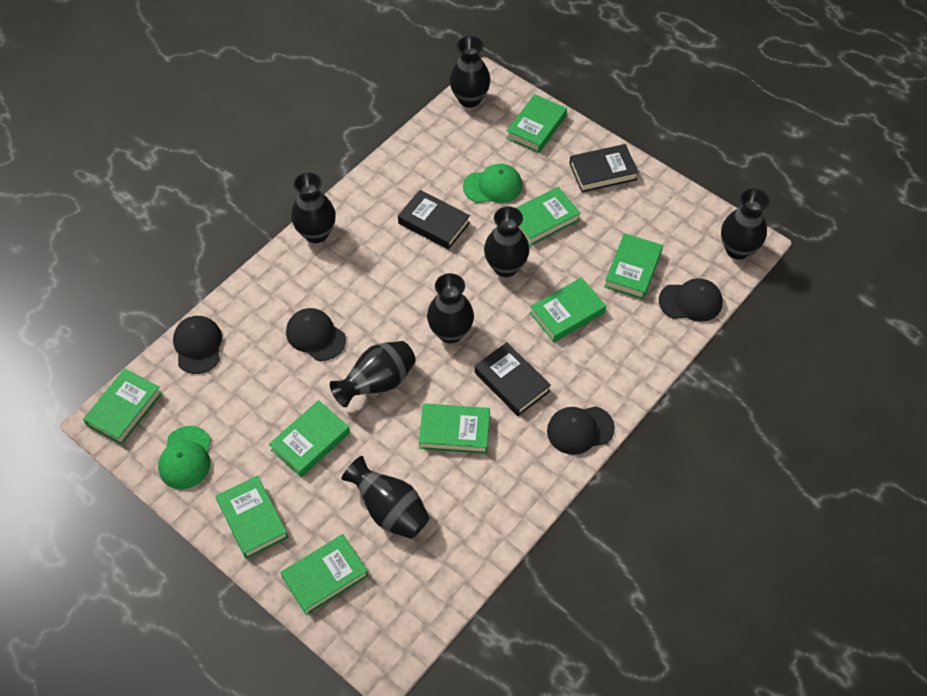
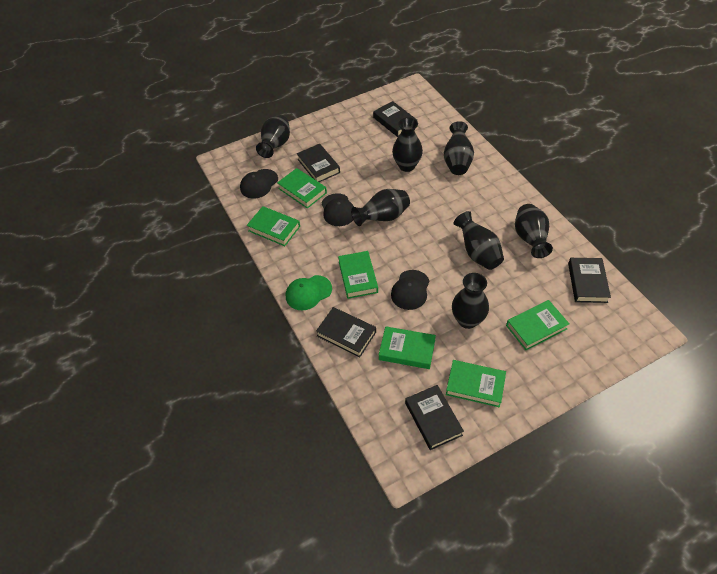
black book: 3 -> 5
black cap: 4 -> 3
green book: 9 -> 6
green cap: 2 -> 1

